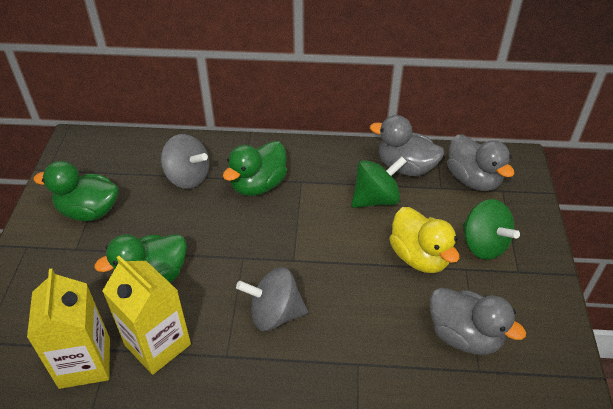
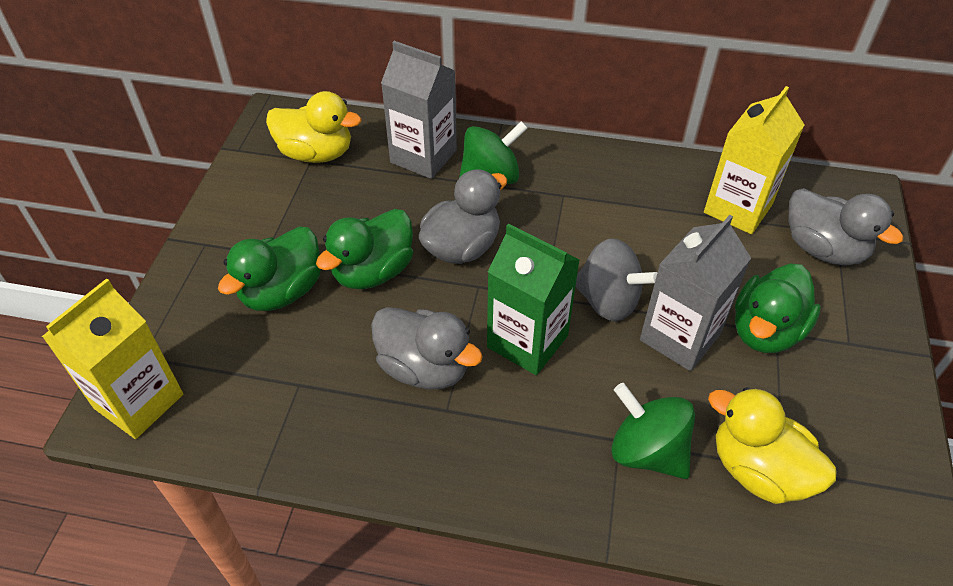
green carton: 0 -> 1
grey carton: 0 -> 2
grey spinning top: 2 -> 1
yellow duck: 1 -> 2

